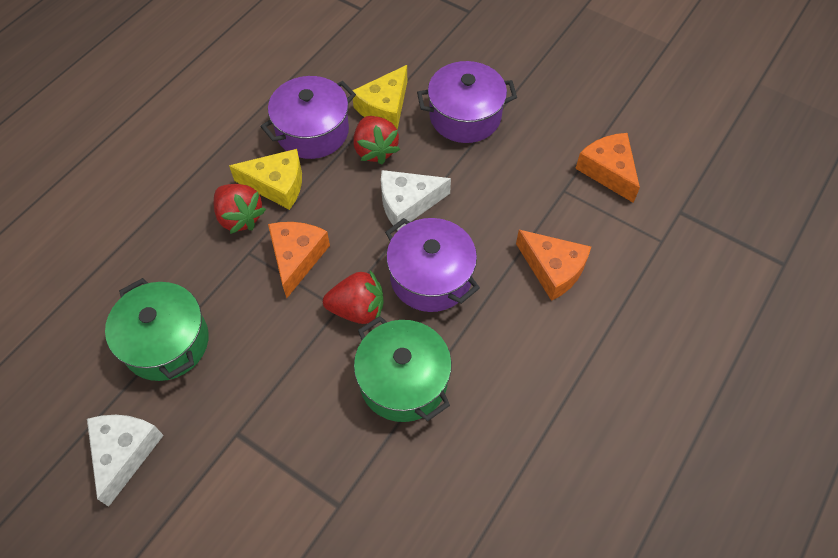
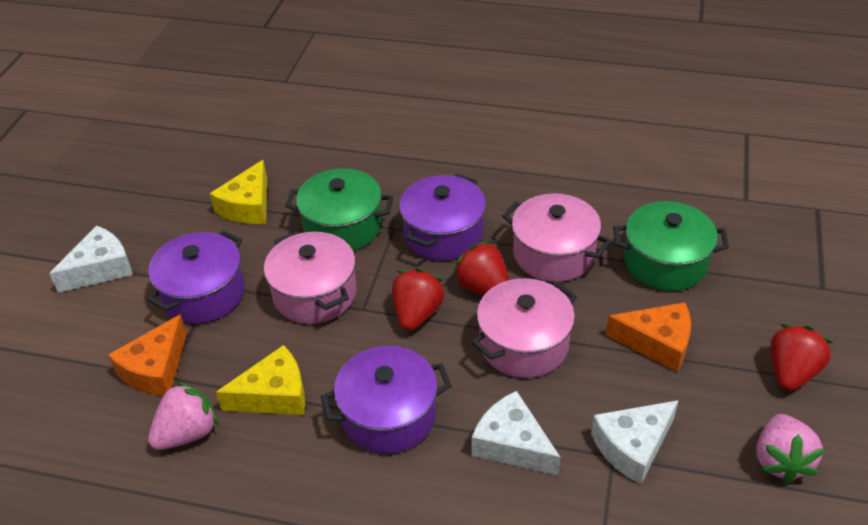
orange cheese: 3 -> 2
pink pot: 0 -> 3
pink strawberry: 0 -> 2
white cheese: 2 -> 3

